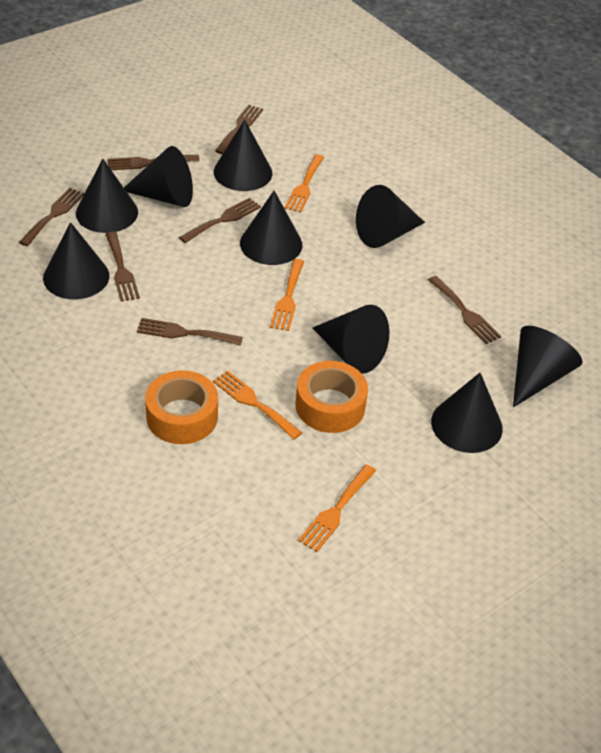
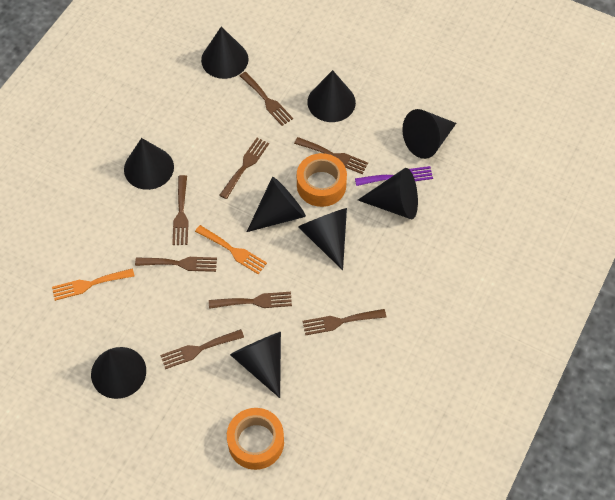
brown fork: 7 -> 8
orange fork: 4 -> 2
purple fork: 0 -> 1

